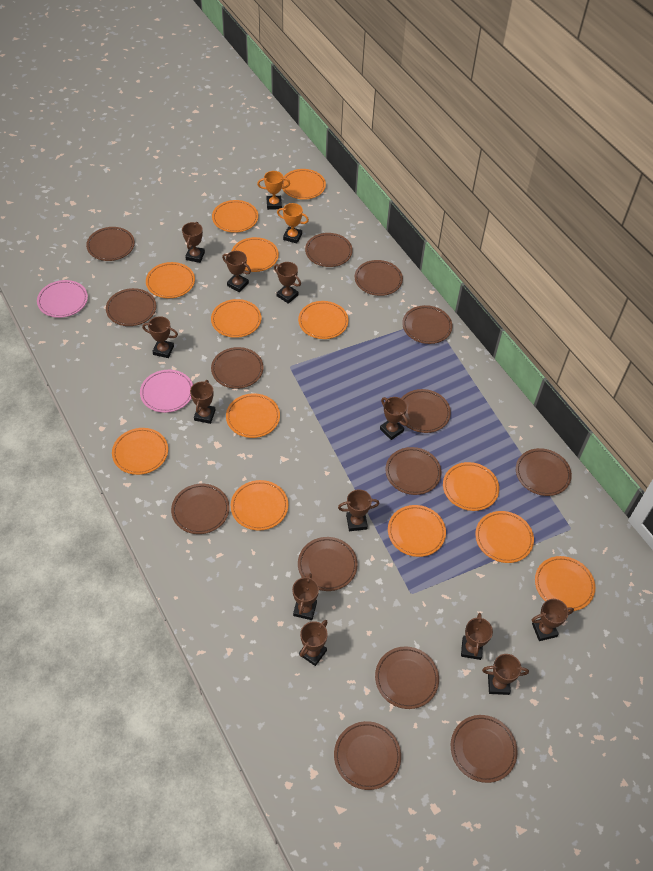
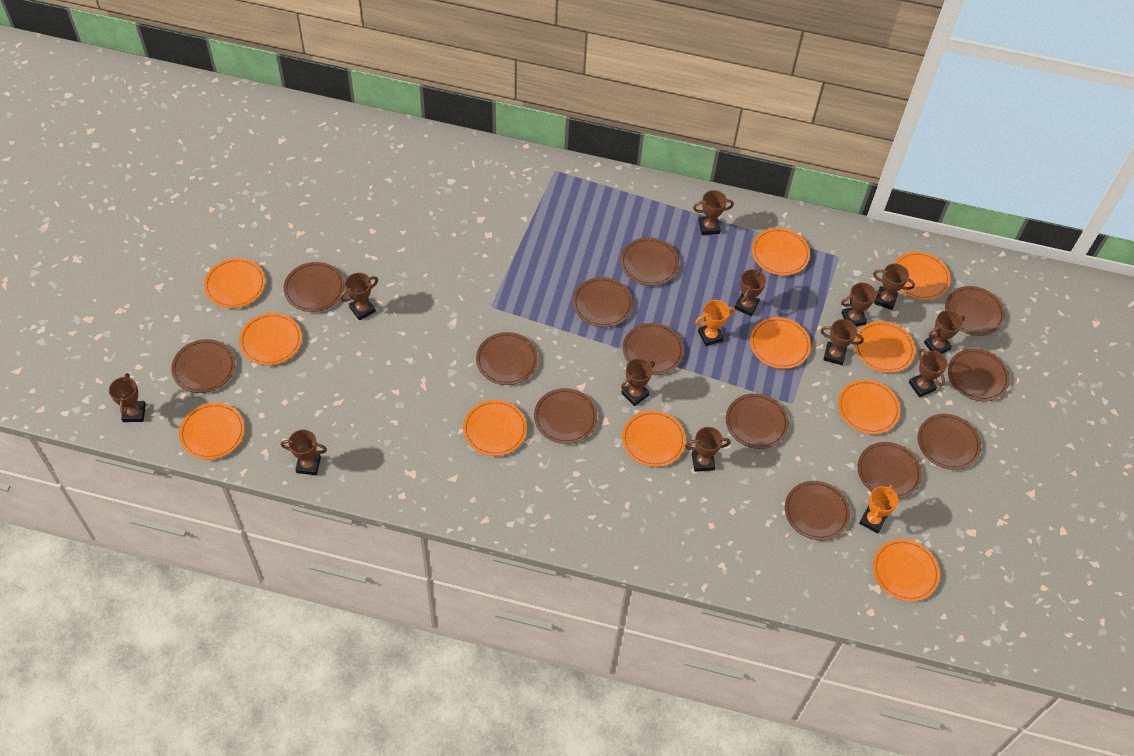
brown plate: 14 -> 13
orange plate: 13 -> 11
pink plate: 2 -> 0

